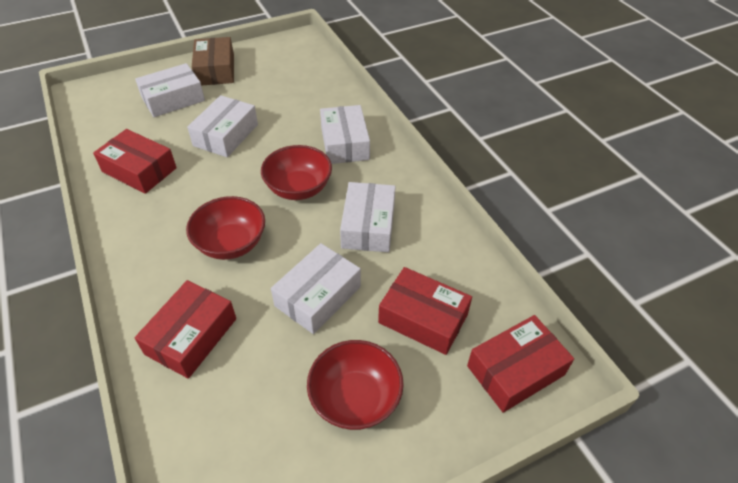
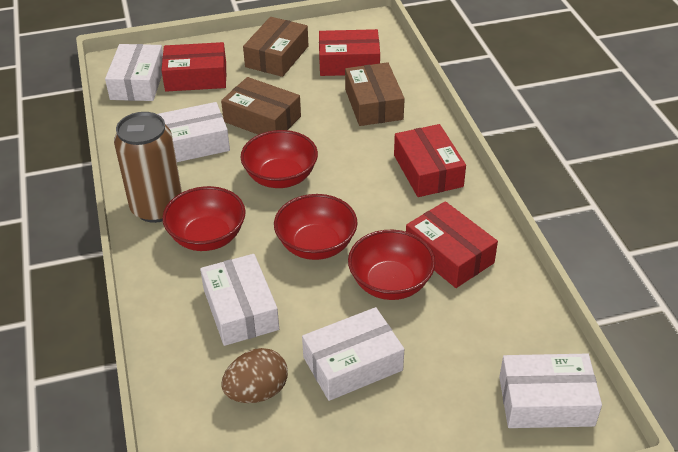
brown box: 1 -> 3
brown can: 0 -> 1
brown egg: 0 -> 1
red bowl: 3 -> 4

